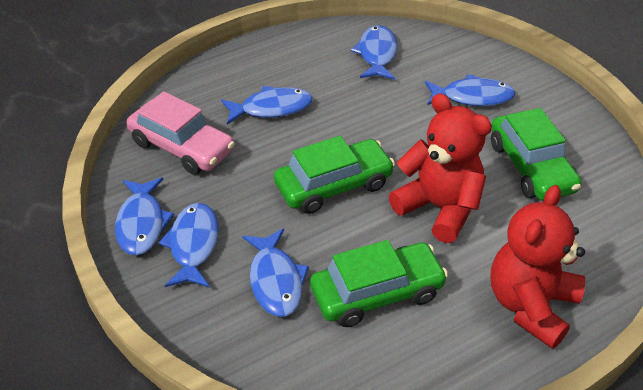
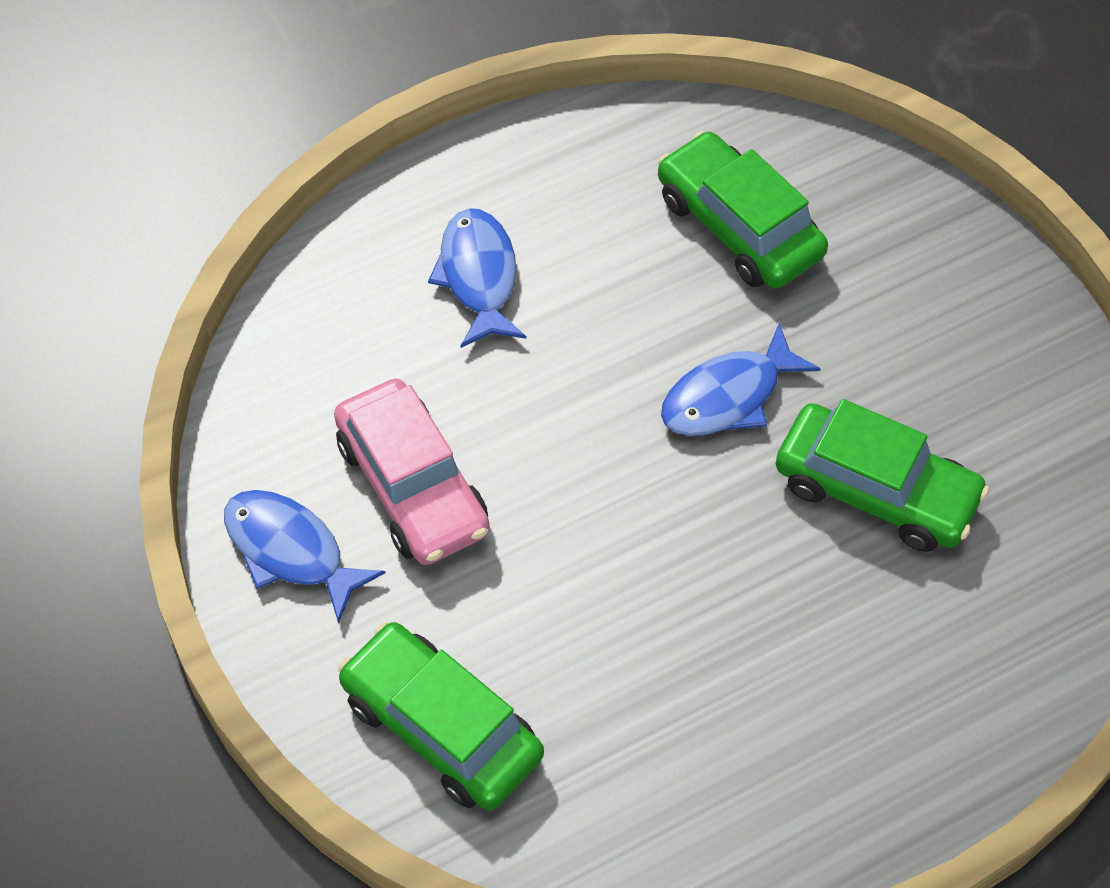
blue fish: 6 -> 3
red teddy bear: 2 -> 0

